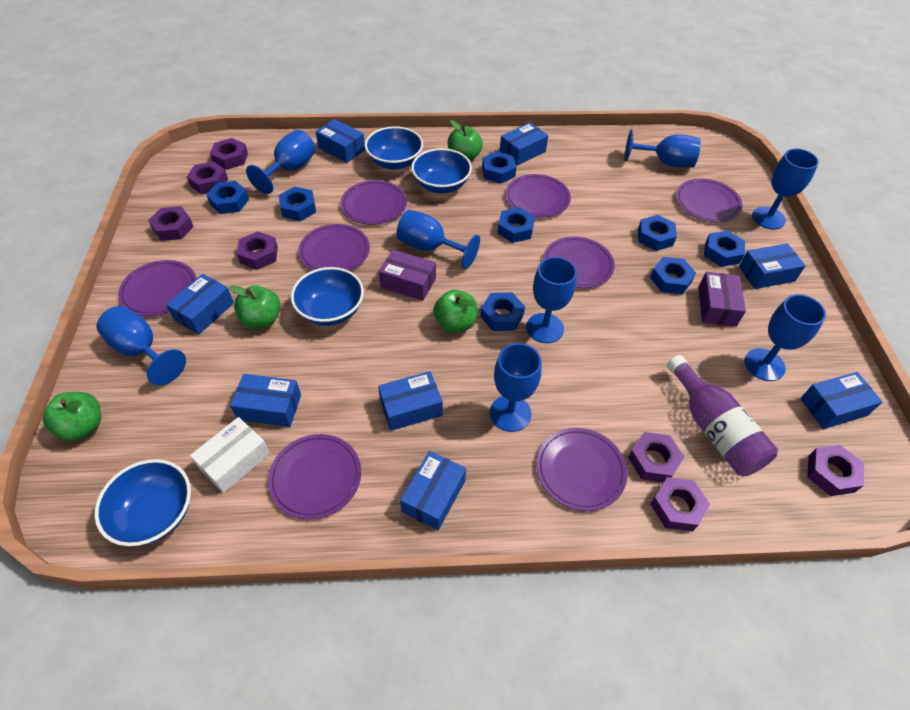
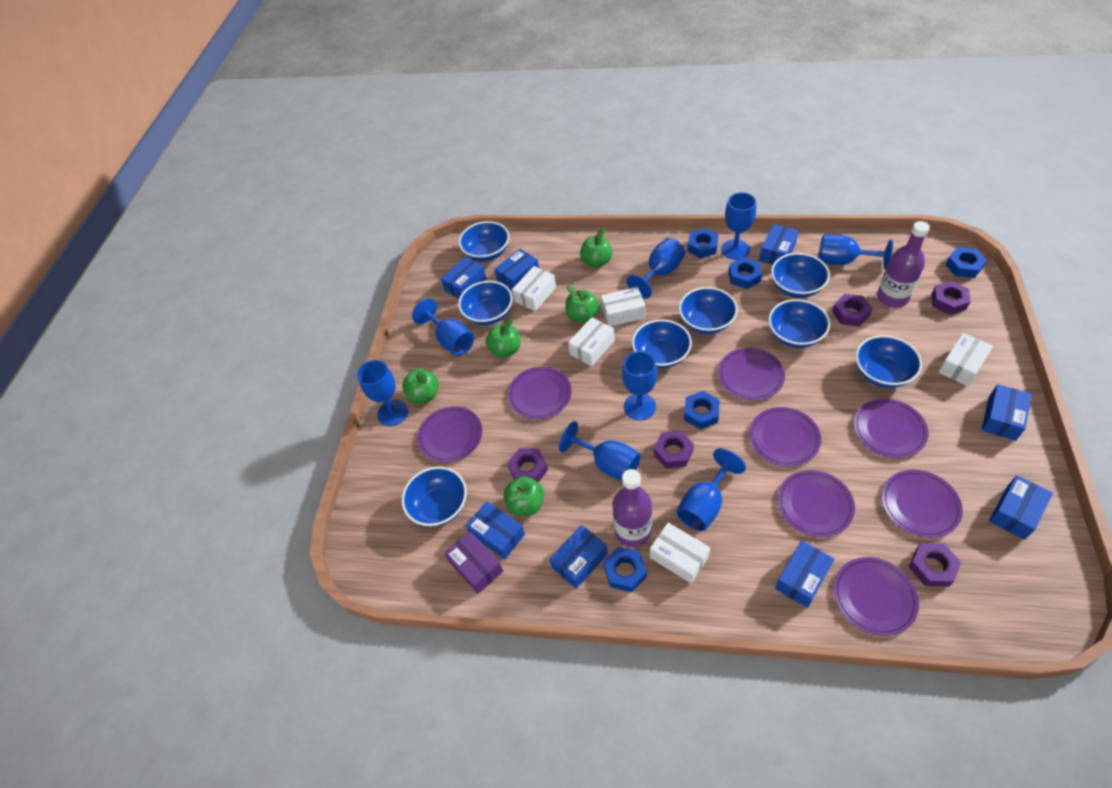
blue bowl: 4 -> 8
blue nut: 8 -> 5
green apple: 4 -> 5
purple bottle: 1 -> 2
purple box: 2 -> 1
purple nut: 7 -> 5
white box: 1 -> 5

